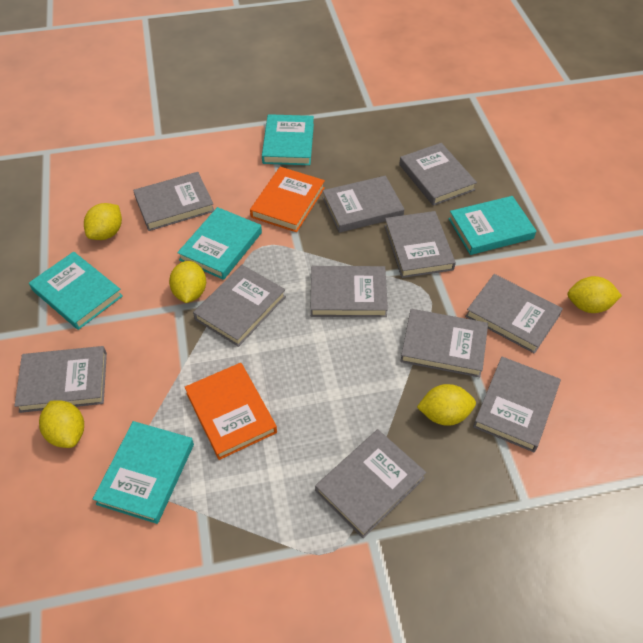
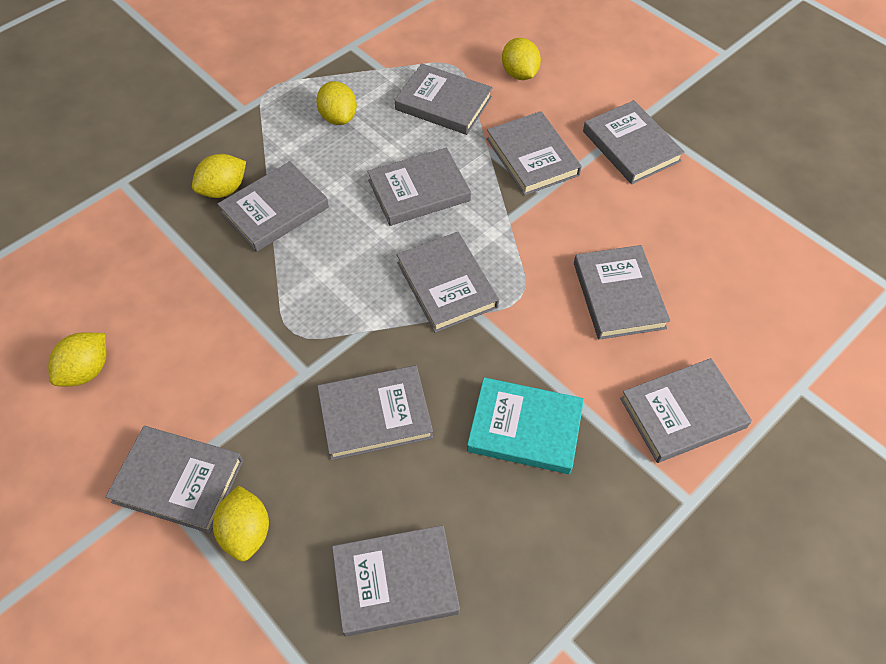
orange book: 2 -> 0
turquoise book: 5 -> 1

